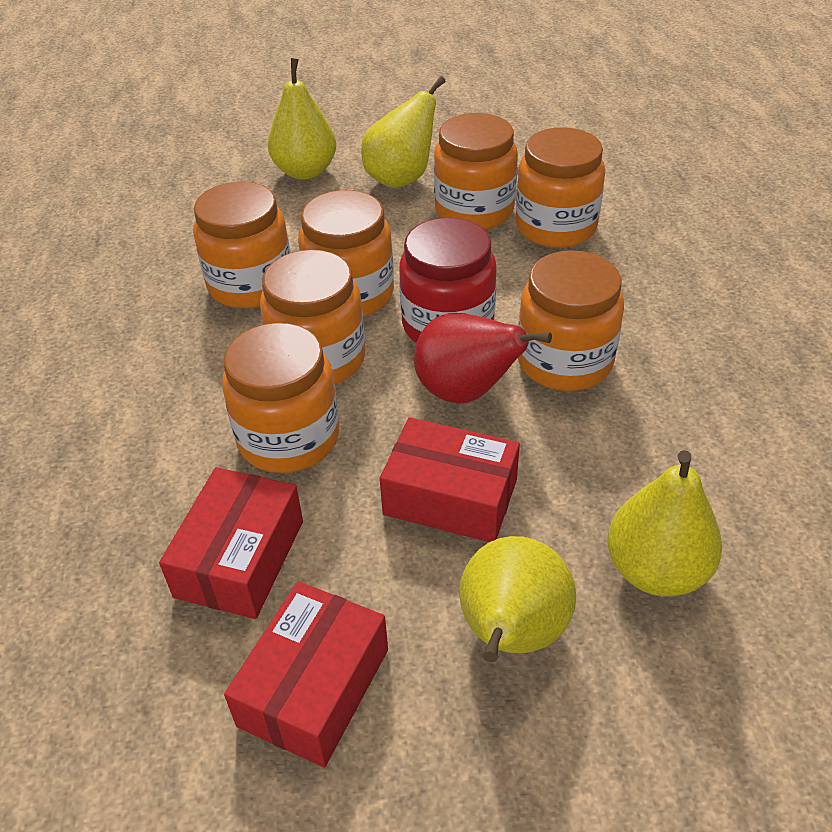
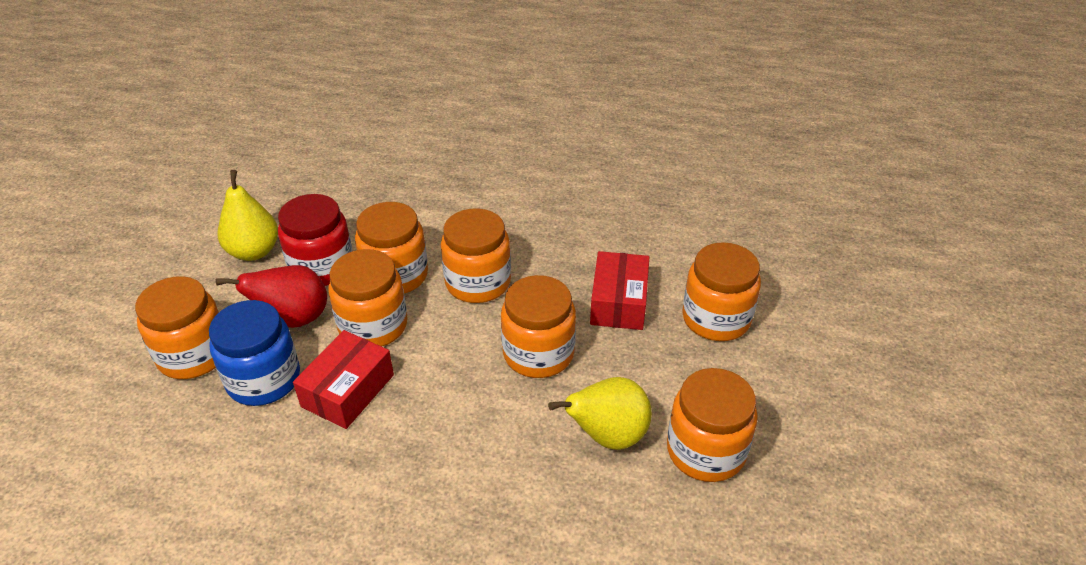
blue jar: 0 -> 1
red box: 3 -> 2
yellow pear: 4 -> 2

